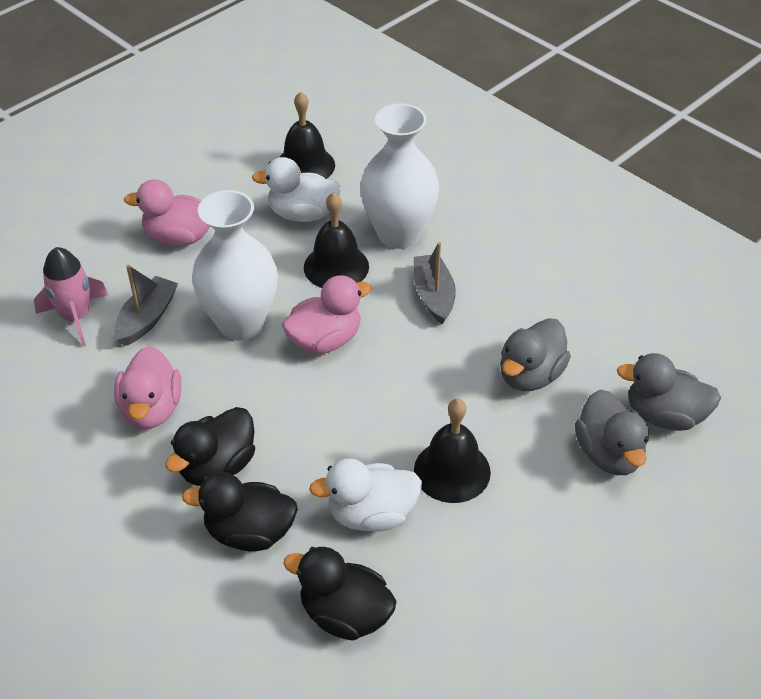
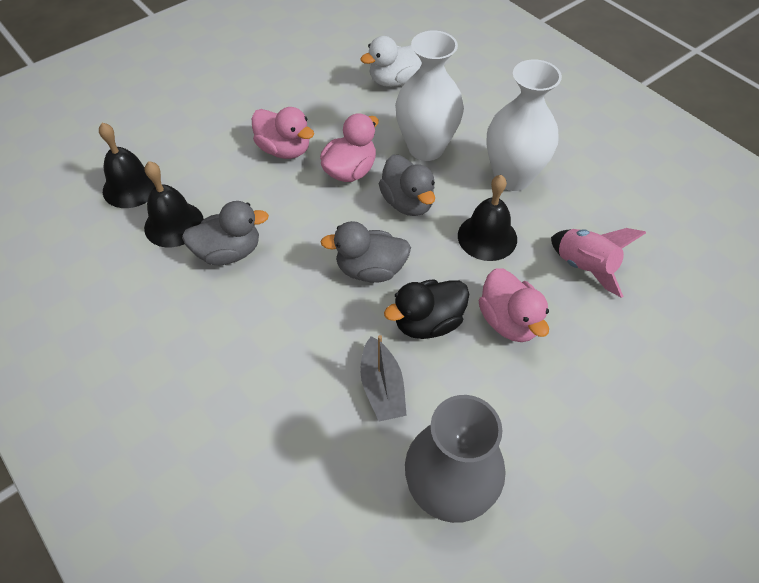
black duck: 3 -> 1
grey boat: 2 -> 1
grey vase: 0 -> 1
white duck: 2 -> 1

